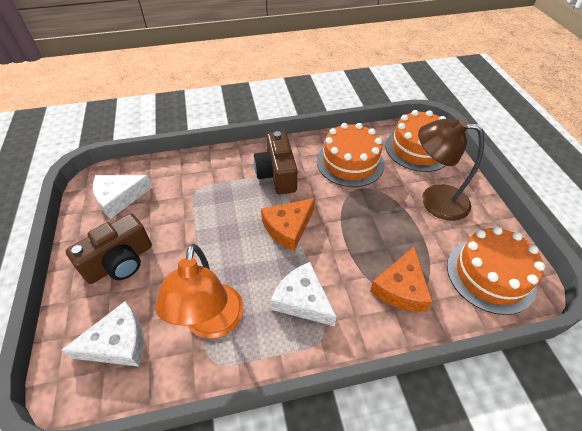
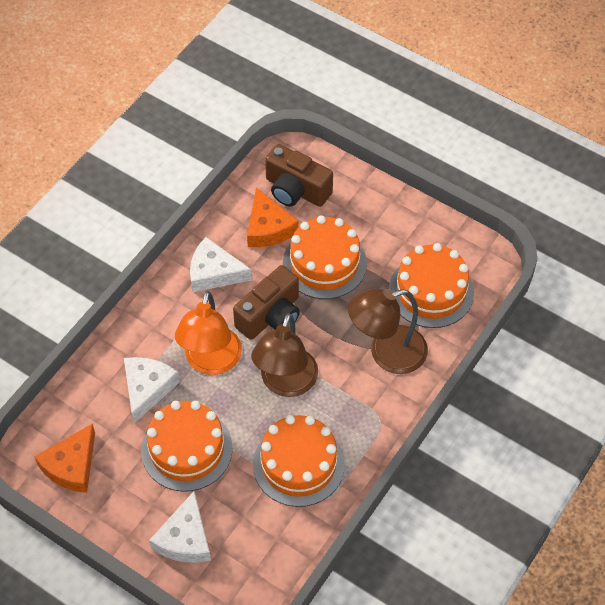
brown lamp: 1 -> 2
orange cake: 3 -> 4

